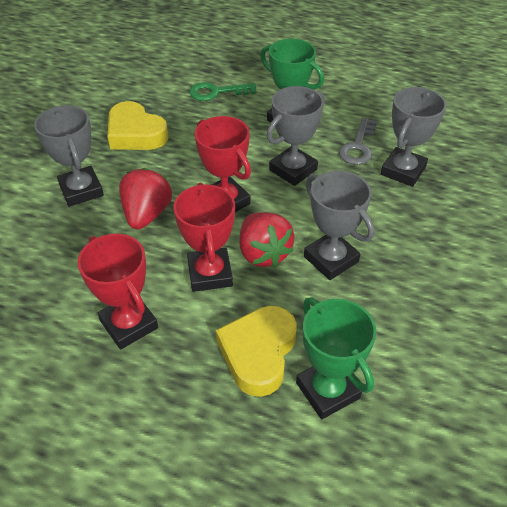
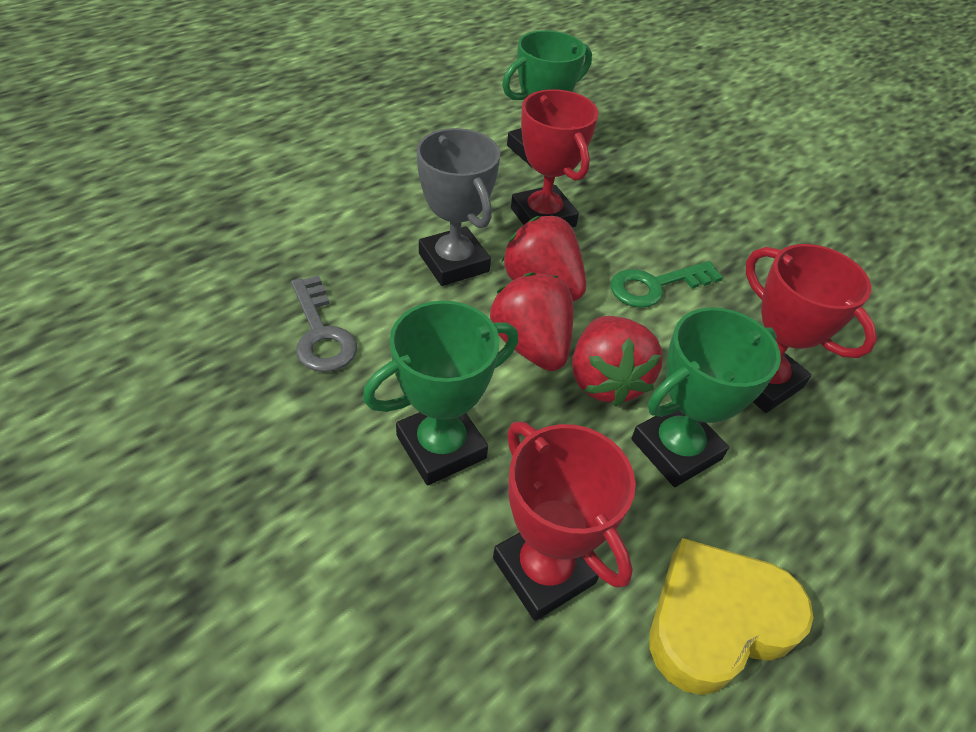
green trophy: 2 -> 3
grey trophy: 4 -> 1
red strawberry: 2 -> 3
yellow heart: 2 -> 1

